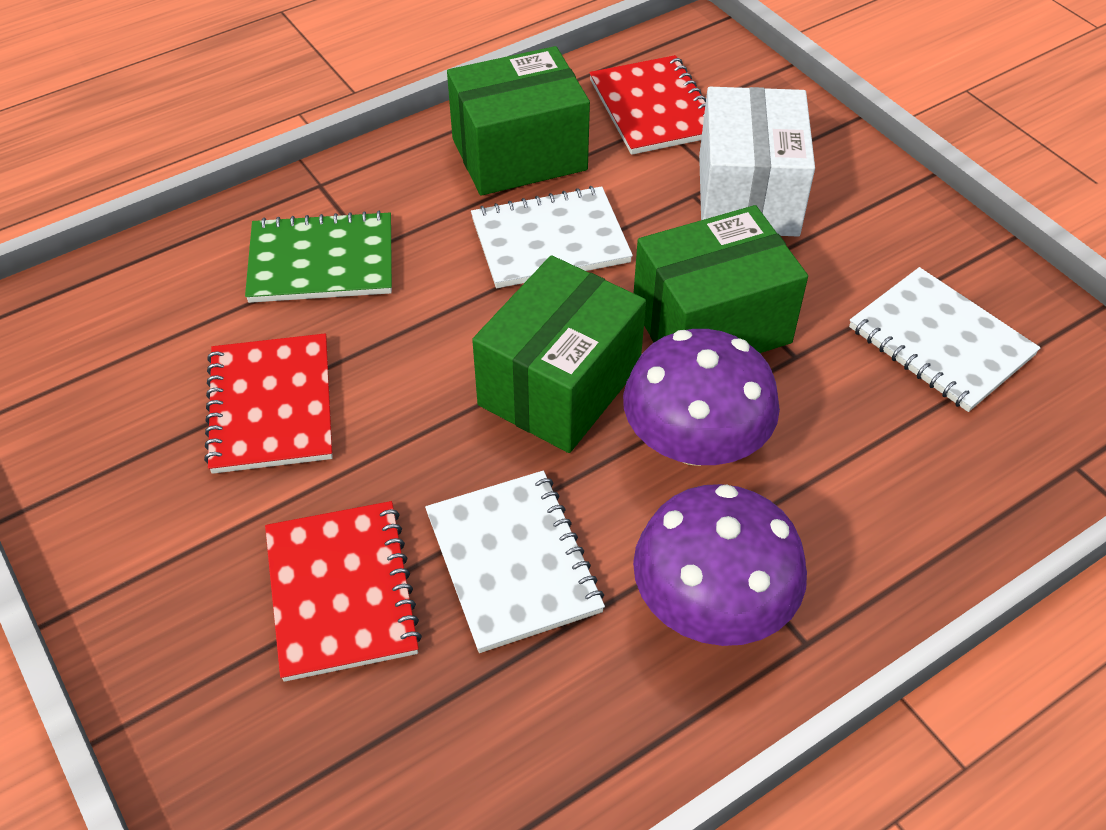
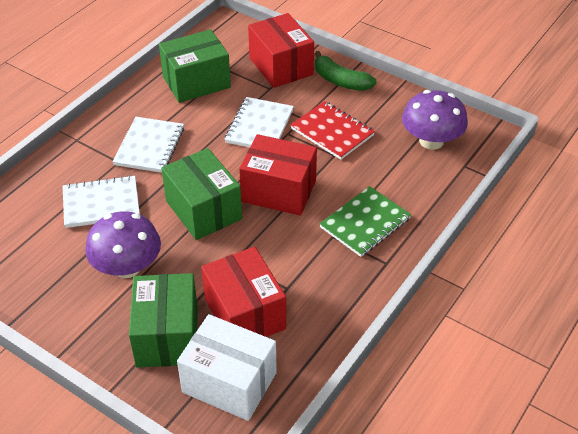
green banana: 0 -> 1
red box: 0 -> 3
red notebook: 3 -> 1

